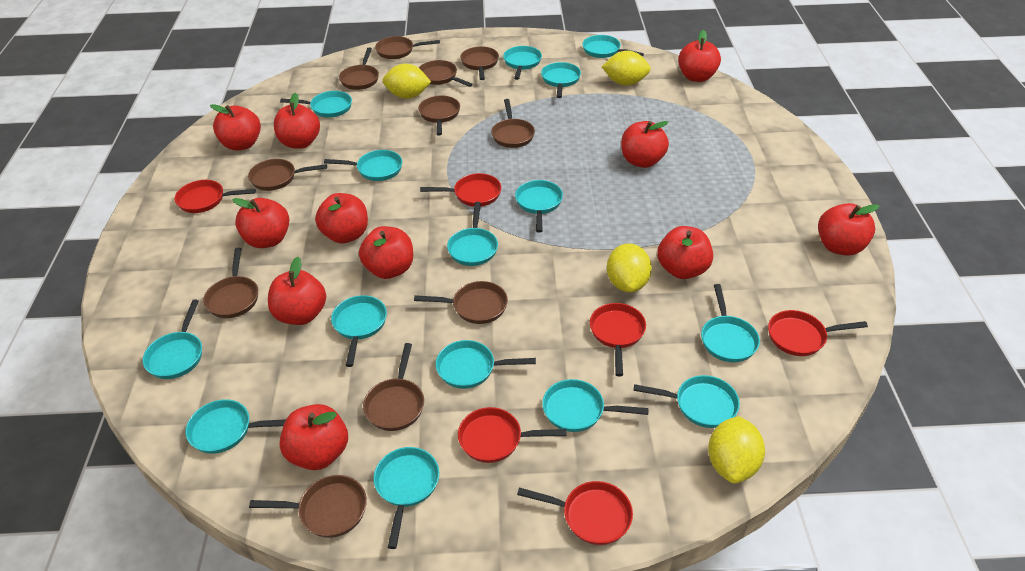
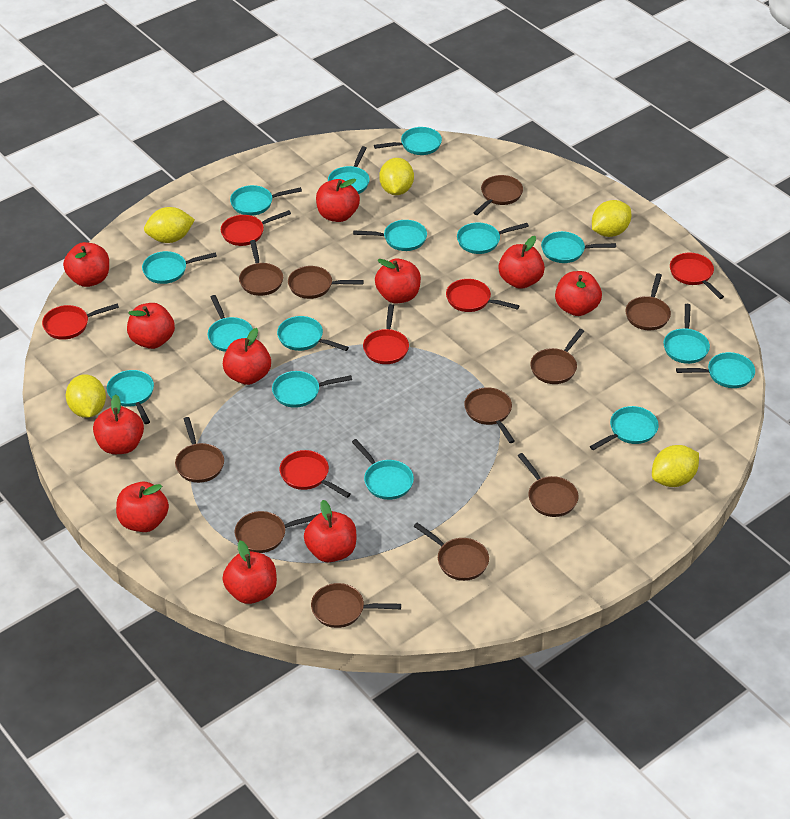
yellow lemon: 4 -> 5

